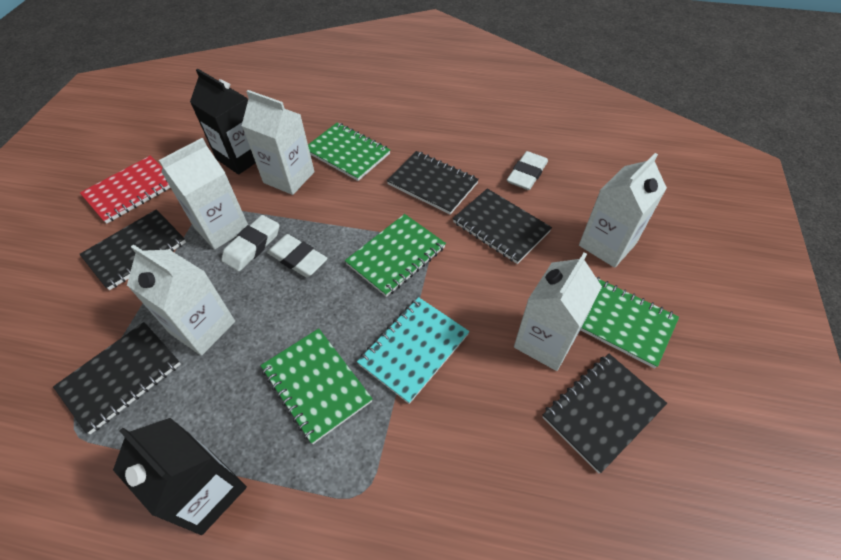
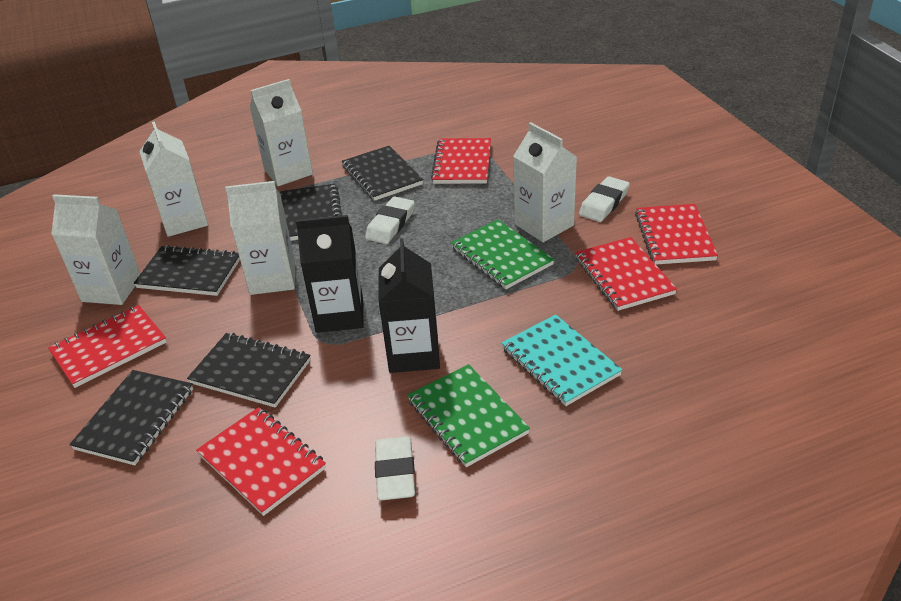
green notebook: 4 -> 2
red notebook: 1 -> 5

